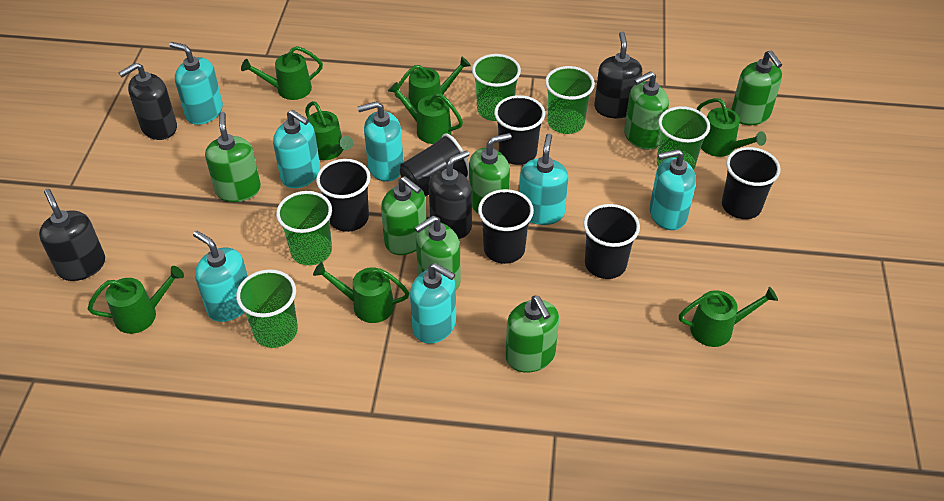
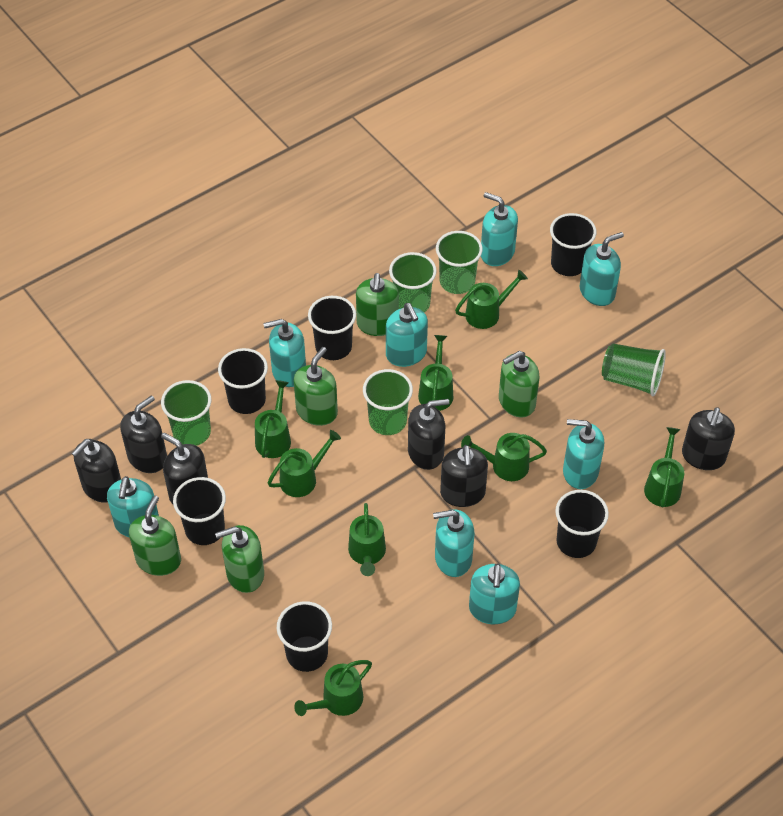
black soap dispenser: 4 -> 6
green soap dispenser: 7 -> 5
turquoise soap dispenser: 7 -> 8

